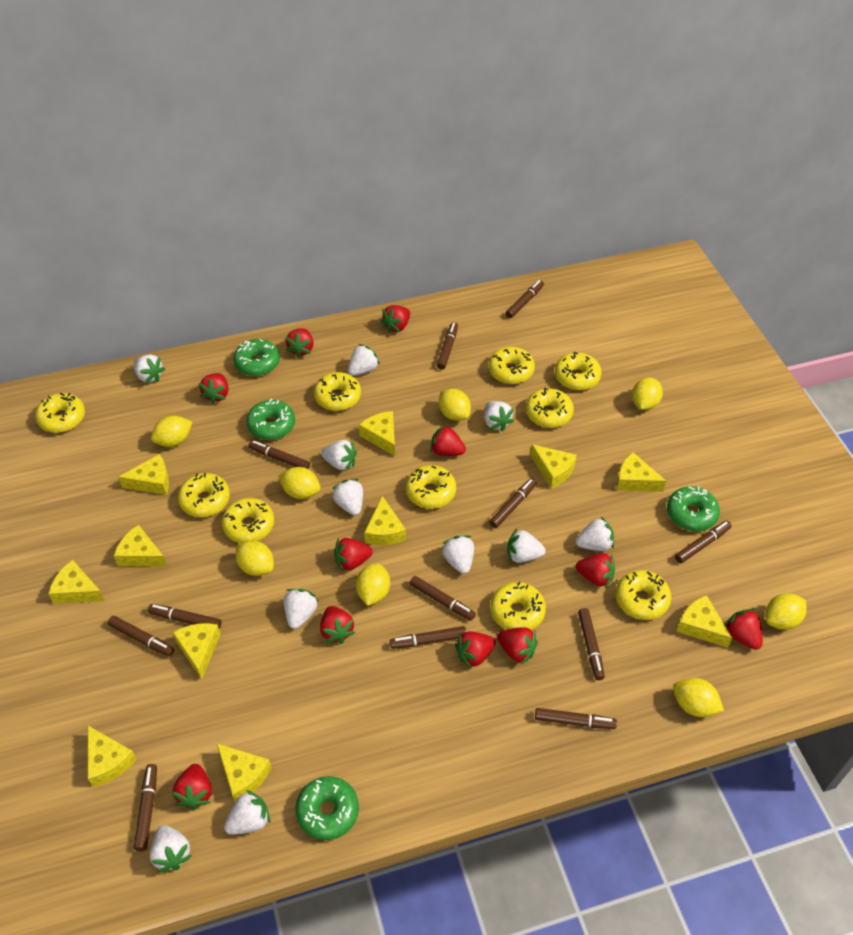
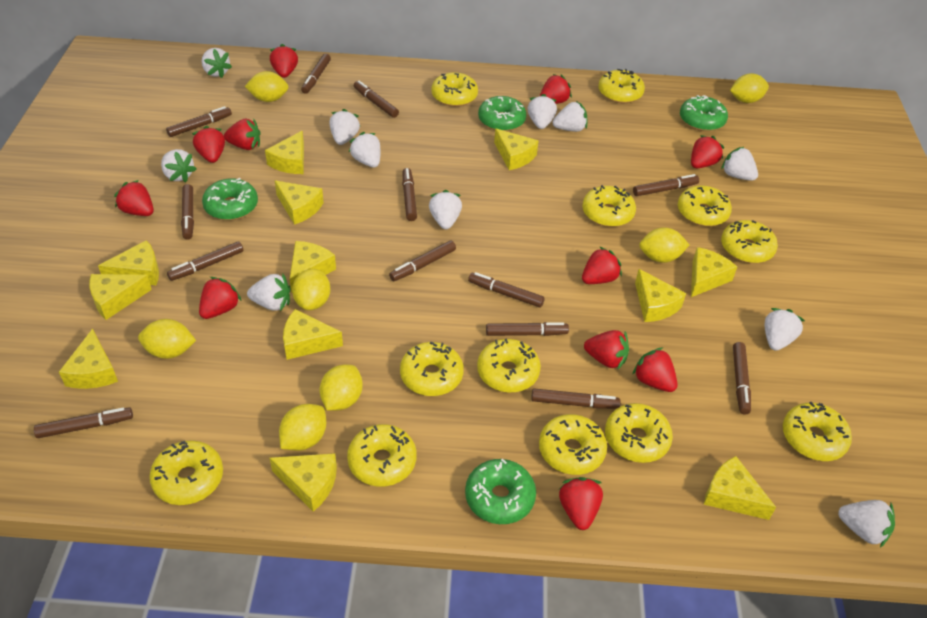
brown marker: 12 -> 13
yellow cheese: 11 -> 12
yellow donut: 10 -> 12
yellow lemon: 8 -> 7

